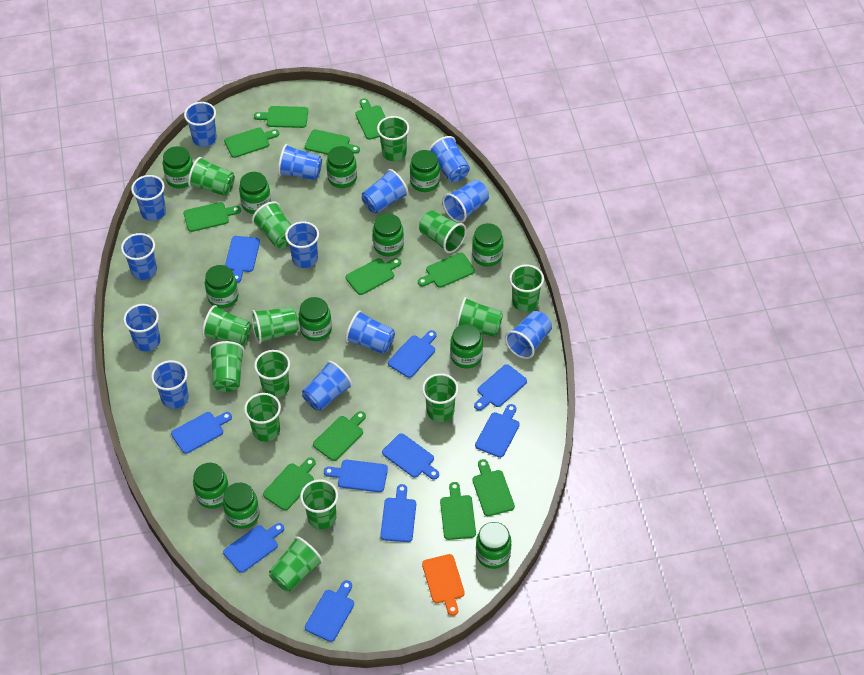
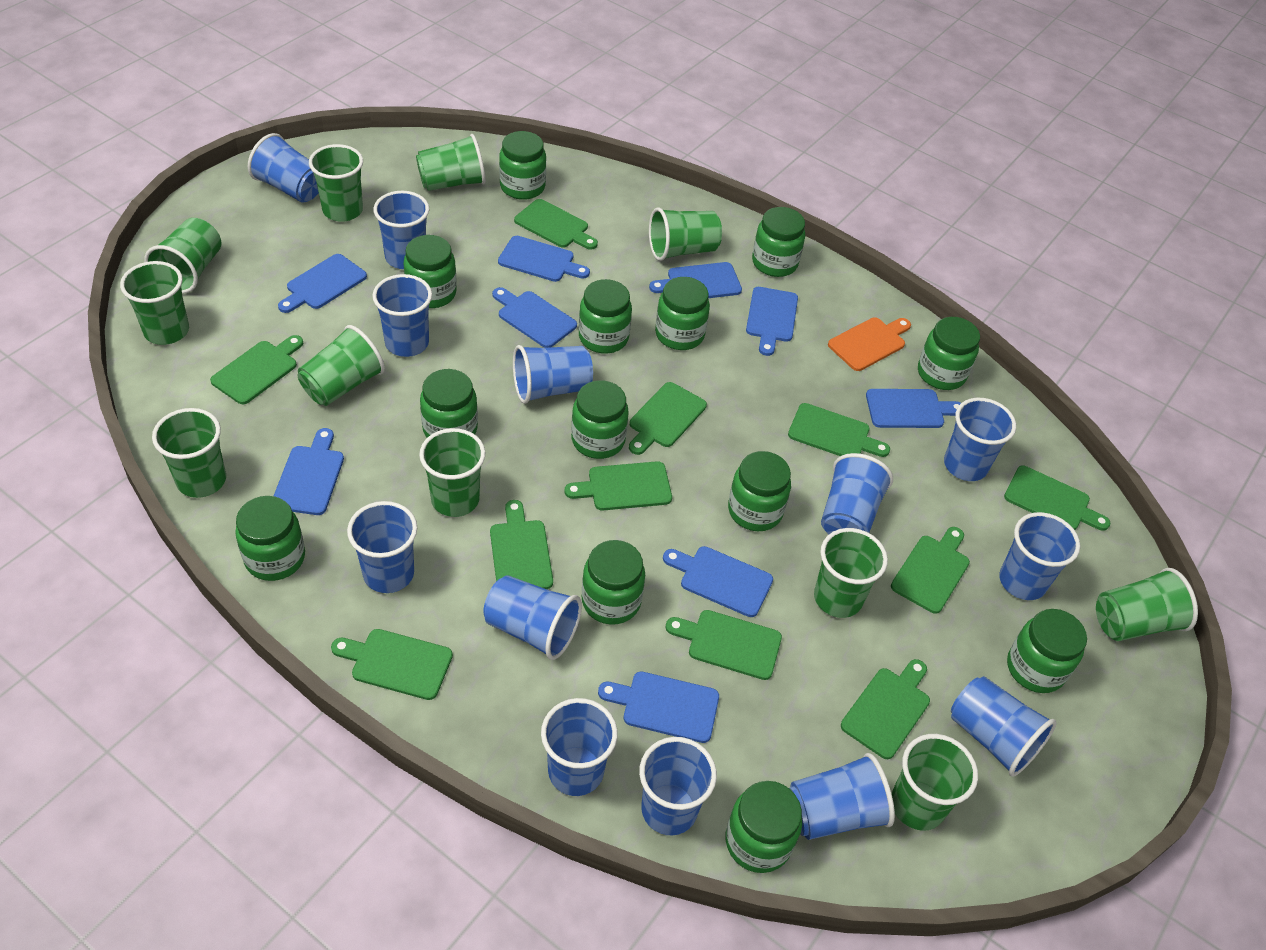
blue cutting board: 10 -> 9
green cup: 14 -> 11
green jar: 12 -> 13

